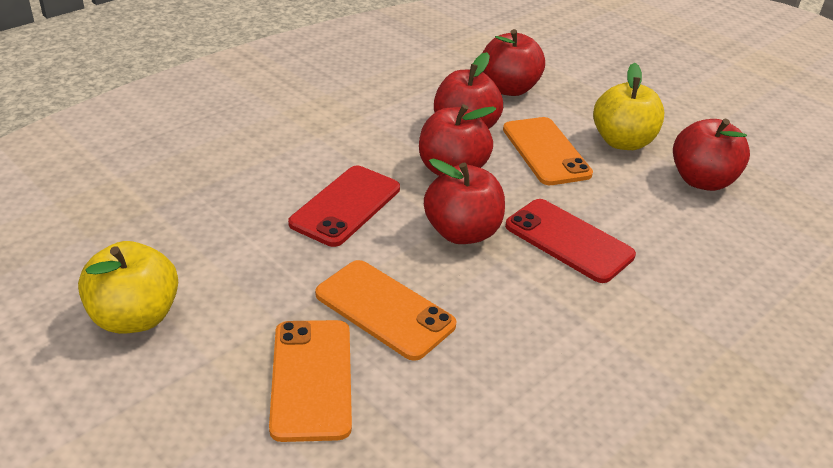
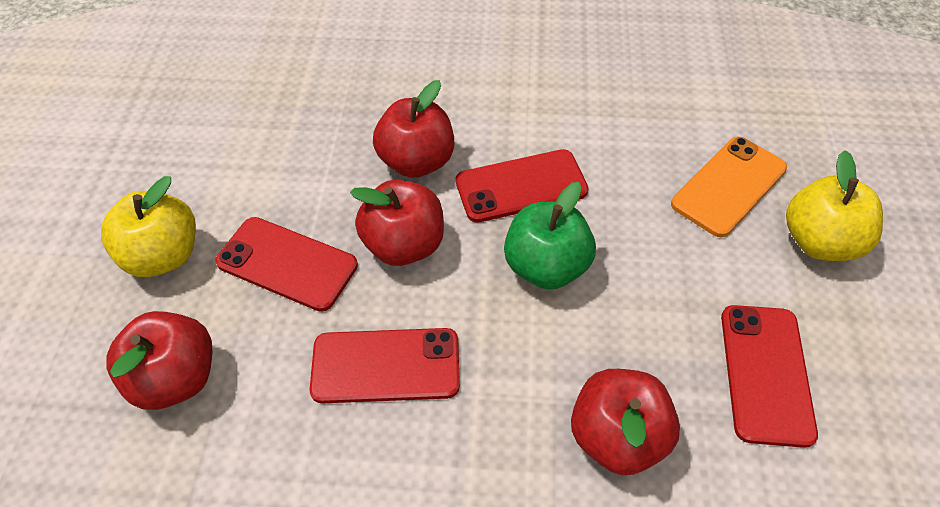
green apple: 0 -> 1
orange phone: 3 -> 1
red apple: 5 -> 4
red phone: 2 -> 4

